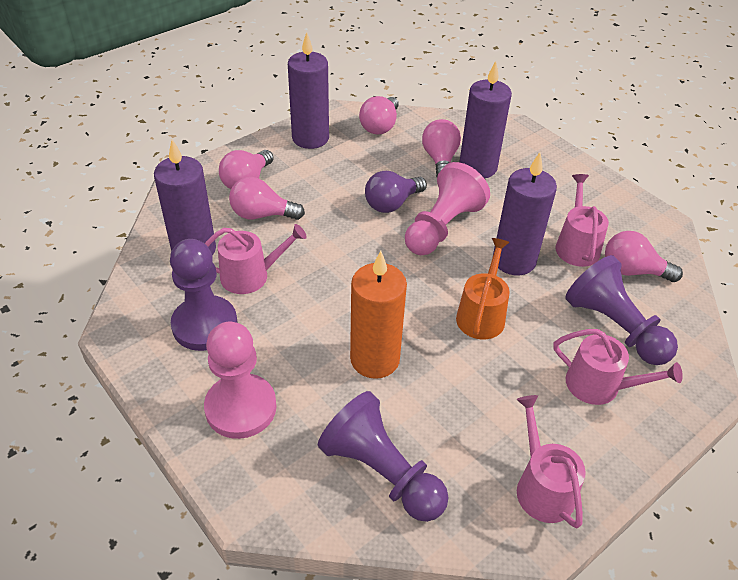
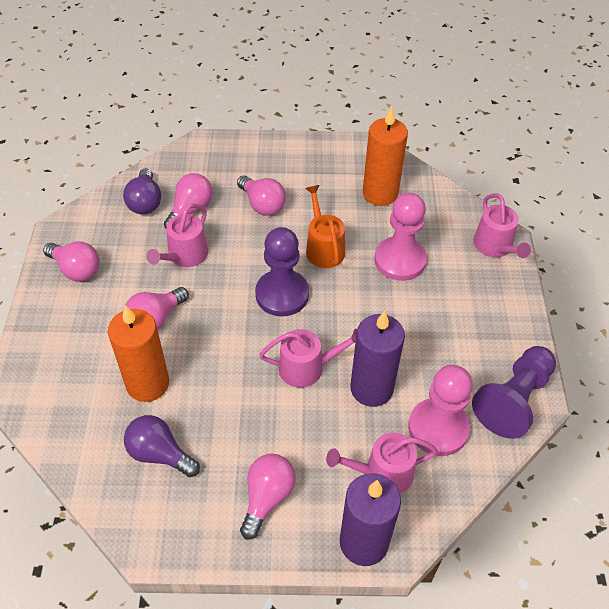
orange candle: 1 -> 2
purple candle: 4 -> 2
purple light bulb: 1 -> 2
purple pawn: 3 -> 2

